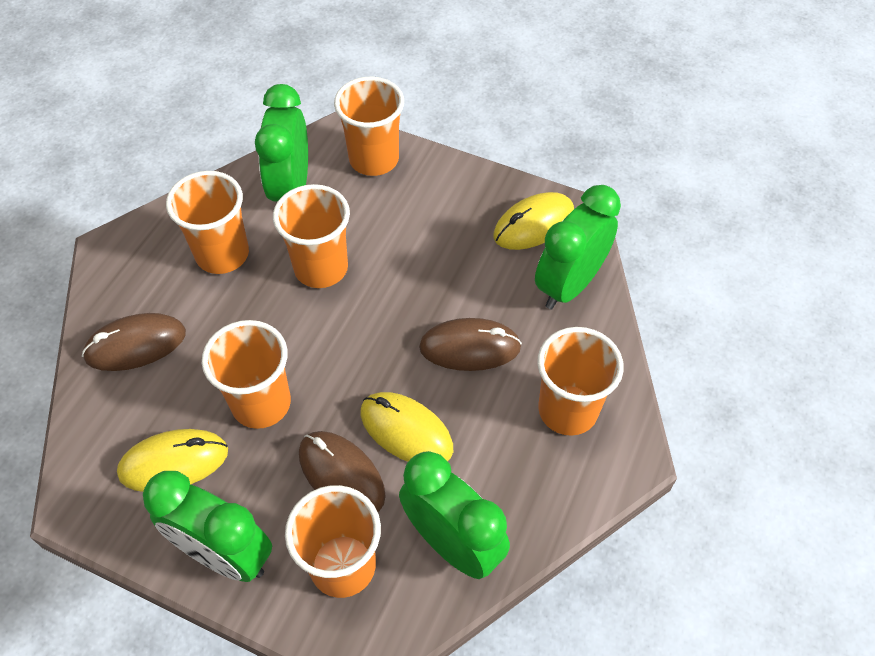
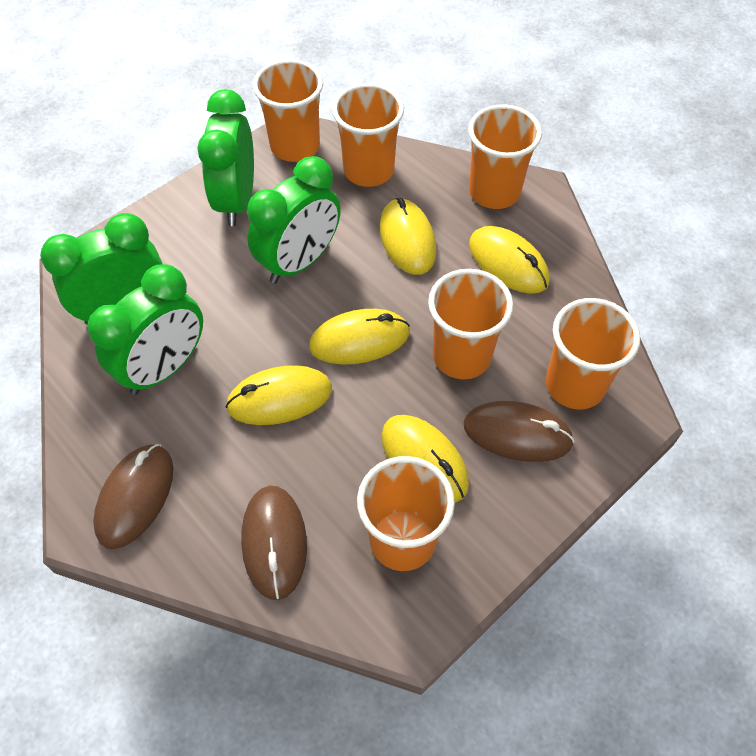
yellow mouse: 3 -> 5

